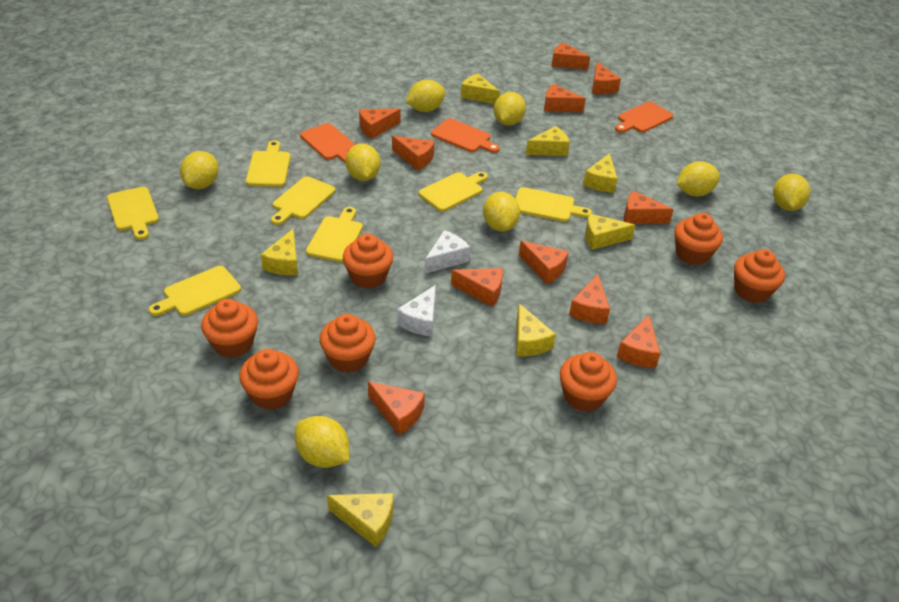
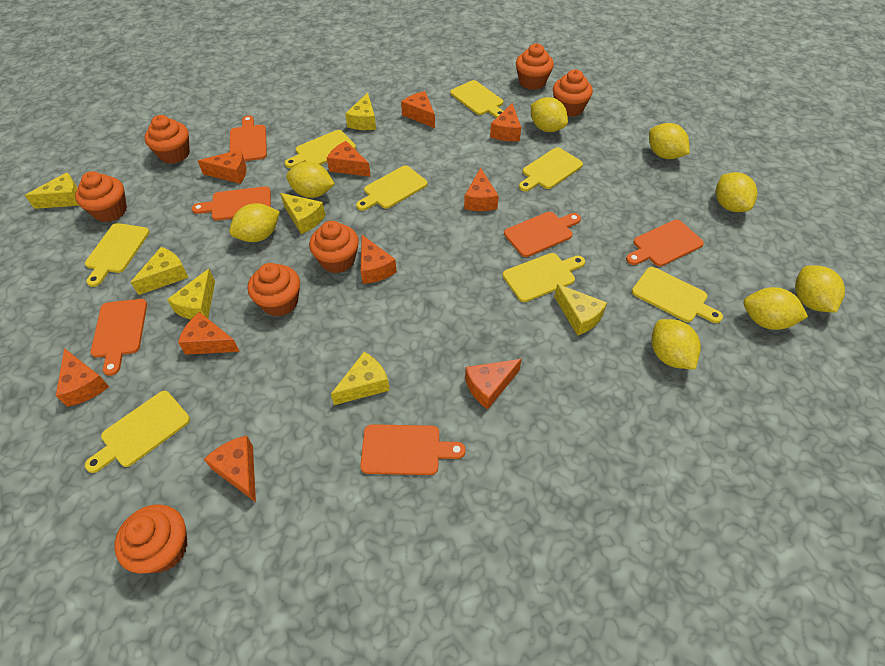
orange cheese: 11 -> 10
orange cutting board: 3 -> 6
white cheese: 2 -> 0
yellow cutting board: 7 -> 8

